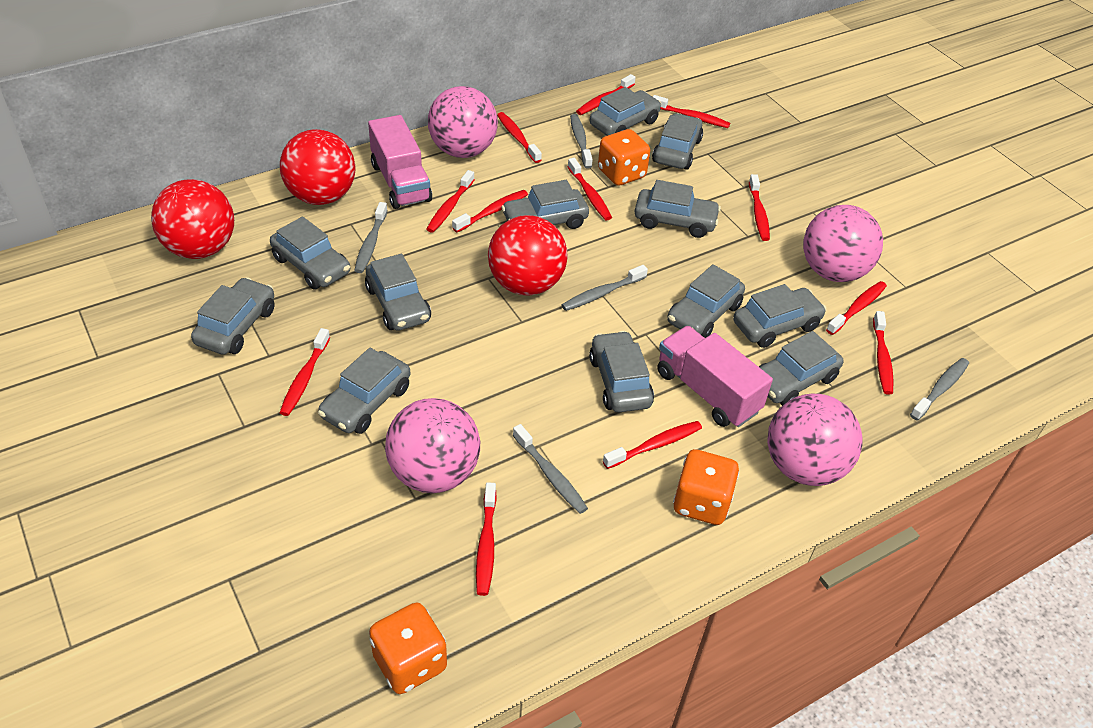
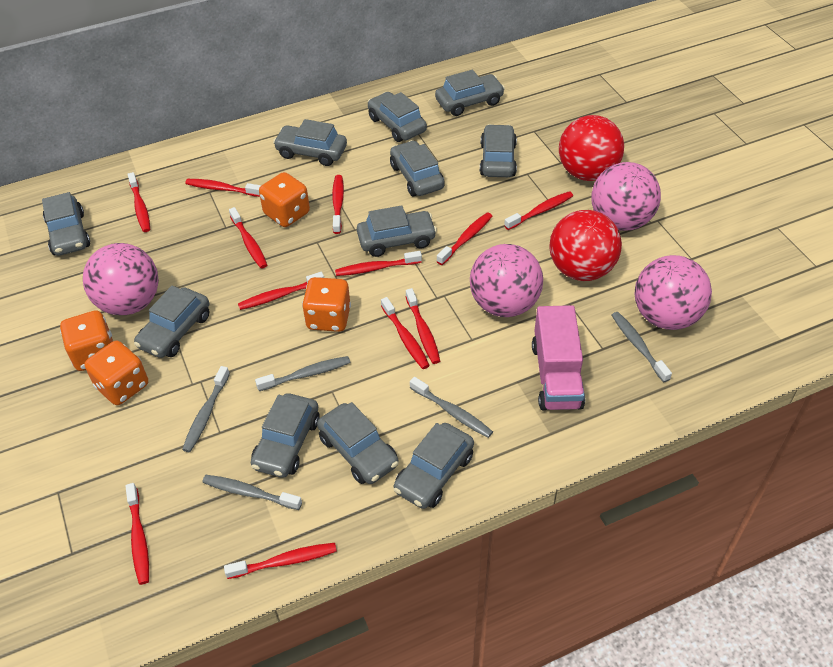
grey car: 12 -> 11
orange dice: 3 -> 4
pink truck: 2 -> 1
red ball: 3 -> 2

